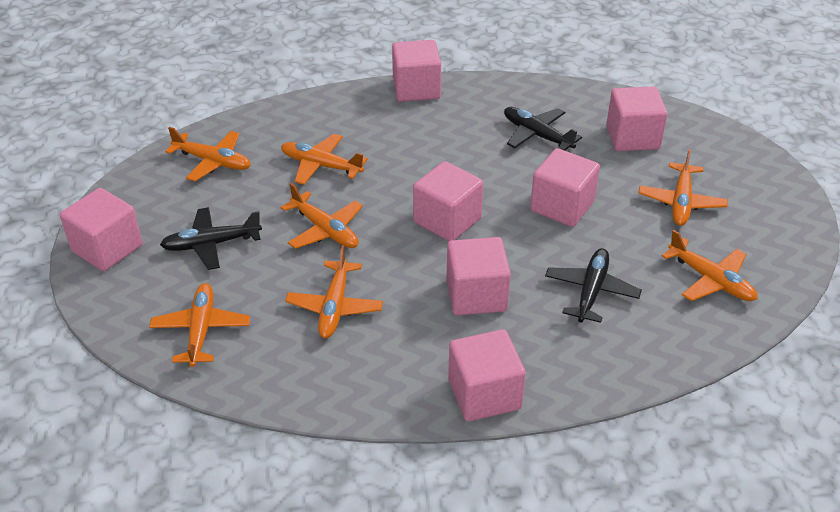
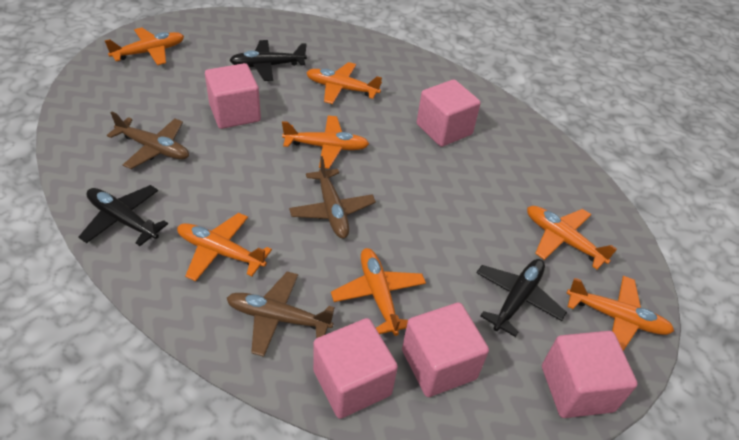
brown plane: 0 -> 3
pink cube: 7 -> 5

